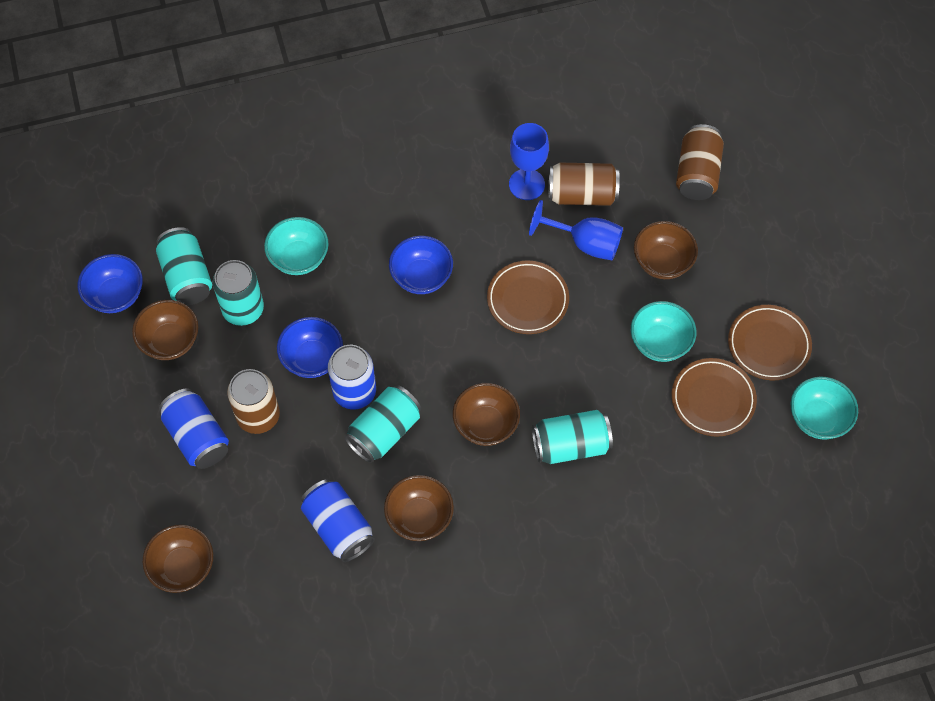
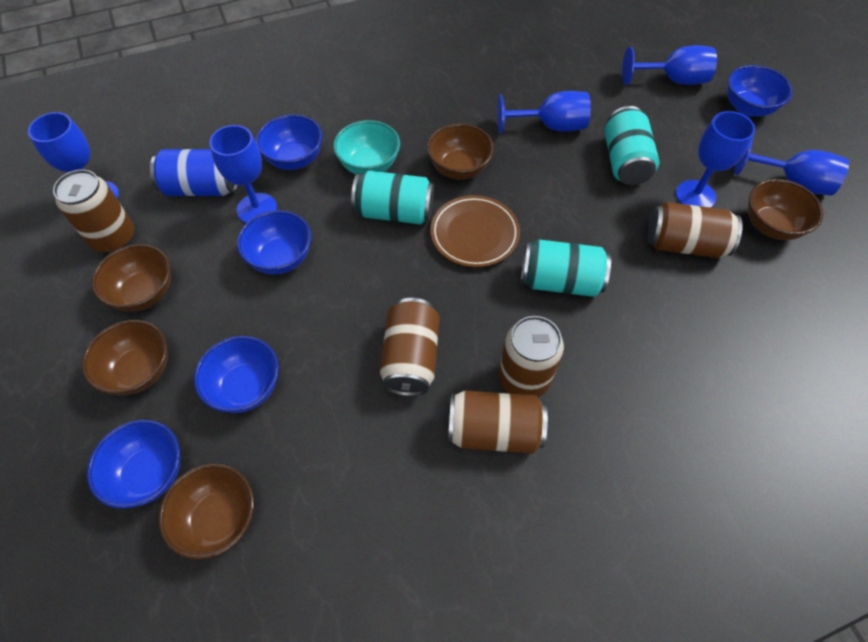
blue bowl: 3 -> 5
blue can: 3 -> 1
blue goblet: 2 -> 6
brown can: 3 -> 5
brown plate: 3 -> 1
turquoise bowl: 3 -> 1
turquoise can: 4 -> 3

